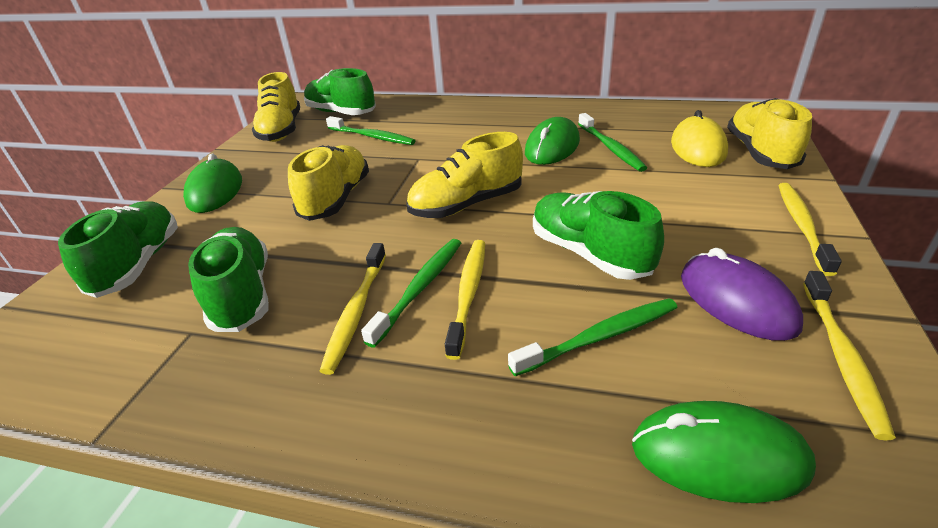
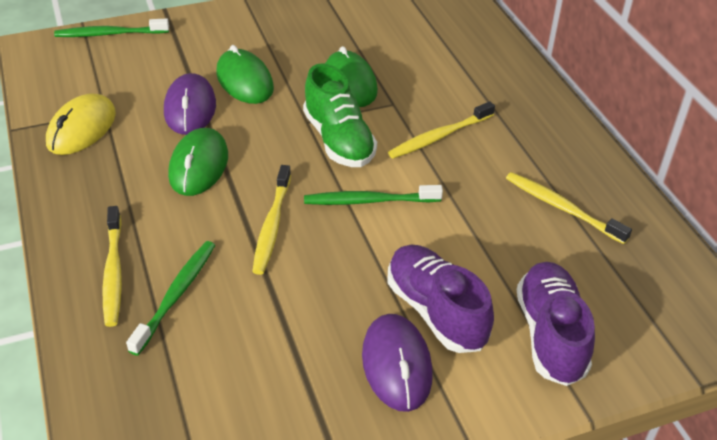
green shoe: 4 -> 1
green toothbrush: 4 -> 3
purple mouse: 1 -> 2
purple shoe: 0 -> 2
yellow shoe: 4 -> 0

